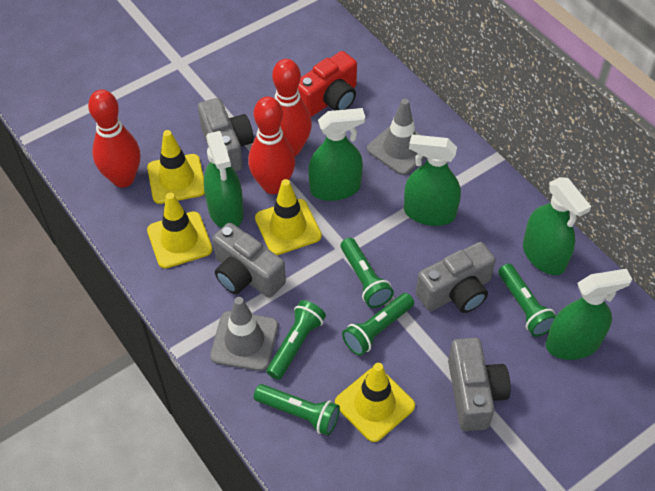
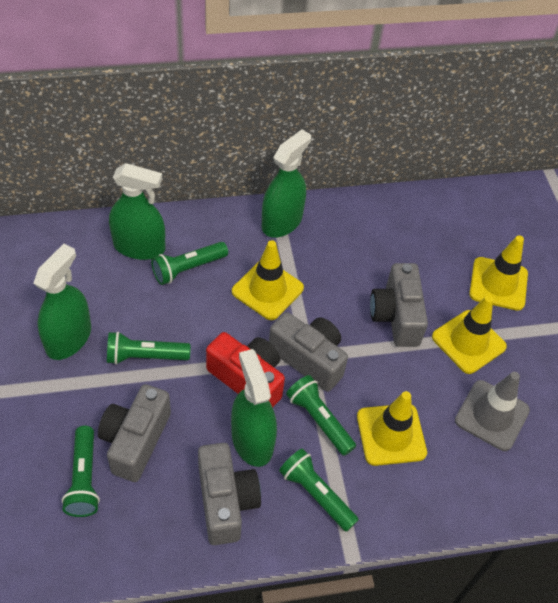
green spray bottle: 5 -> 4
grey traffic cone: 2 -> 1
red bowling pin: 3 -> 0

